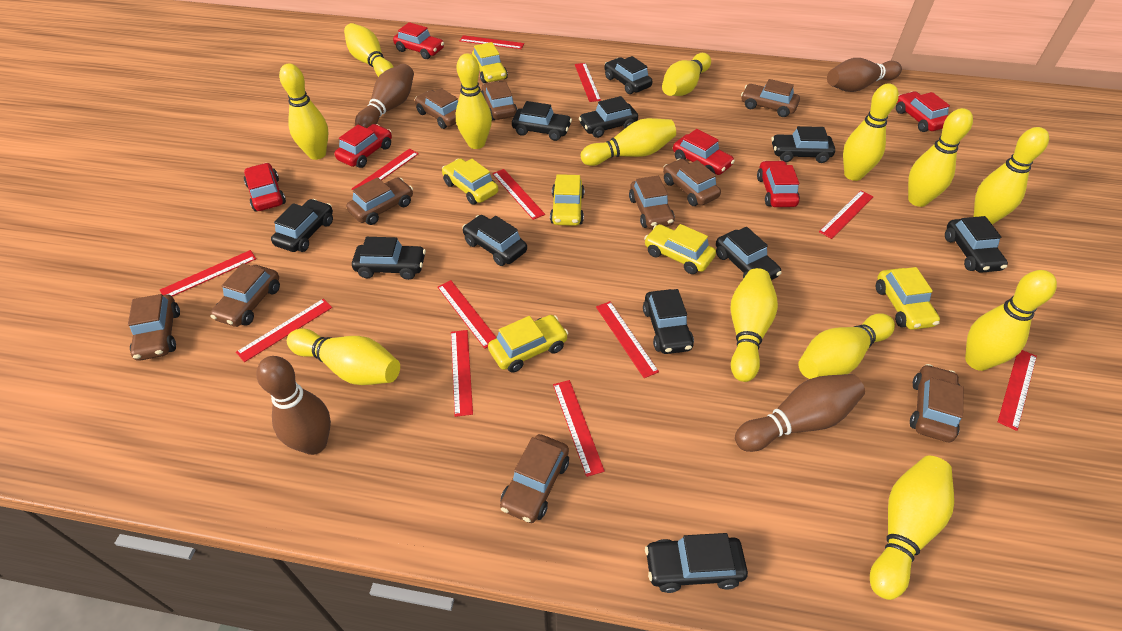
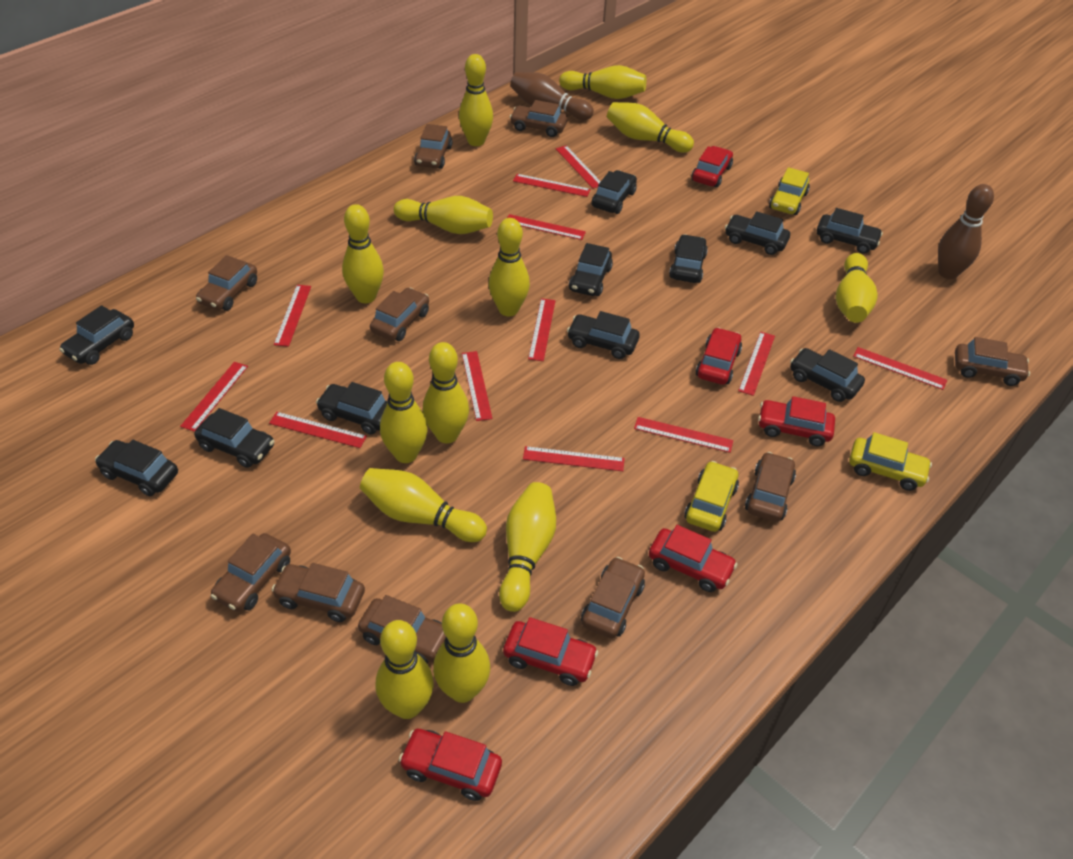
brown bowling pin: 4 -> 2
yellow car: 6 -> 3

